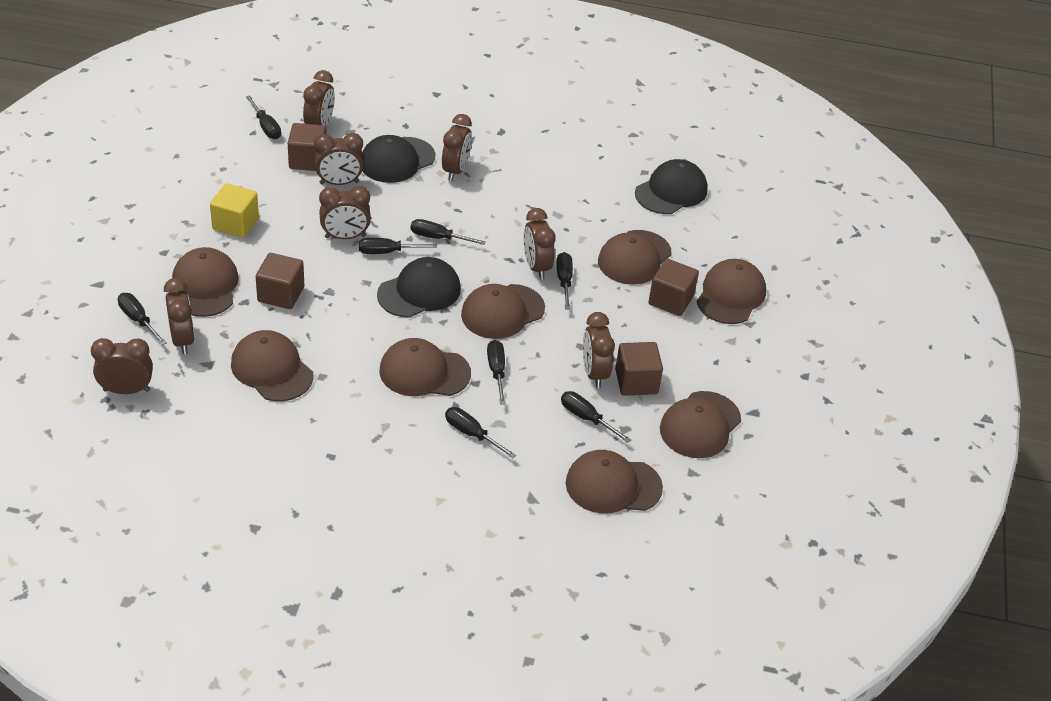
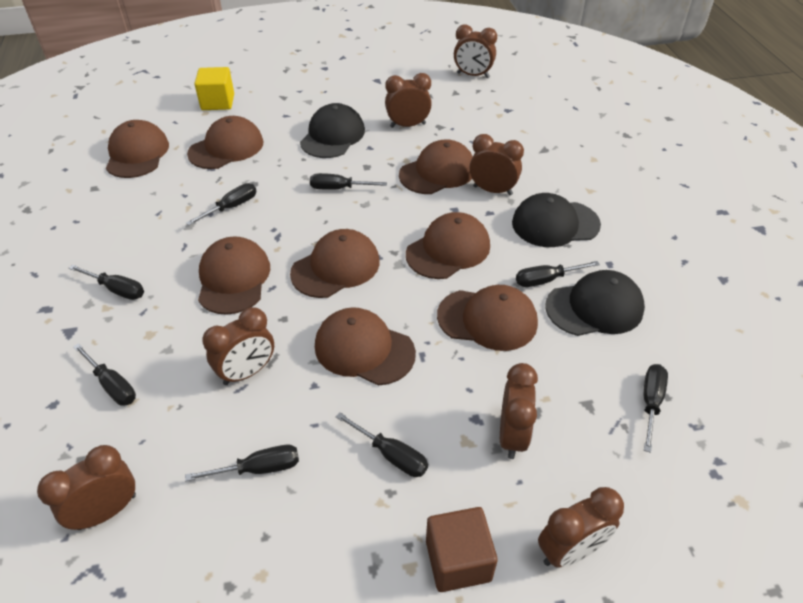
brown clock: 8 -> 7
brown cube: 4 -> 1

